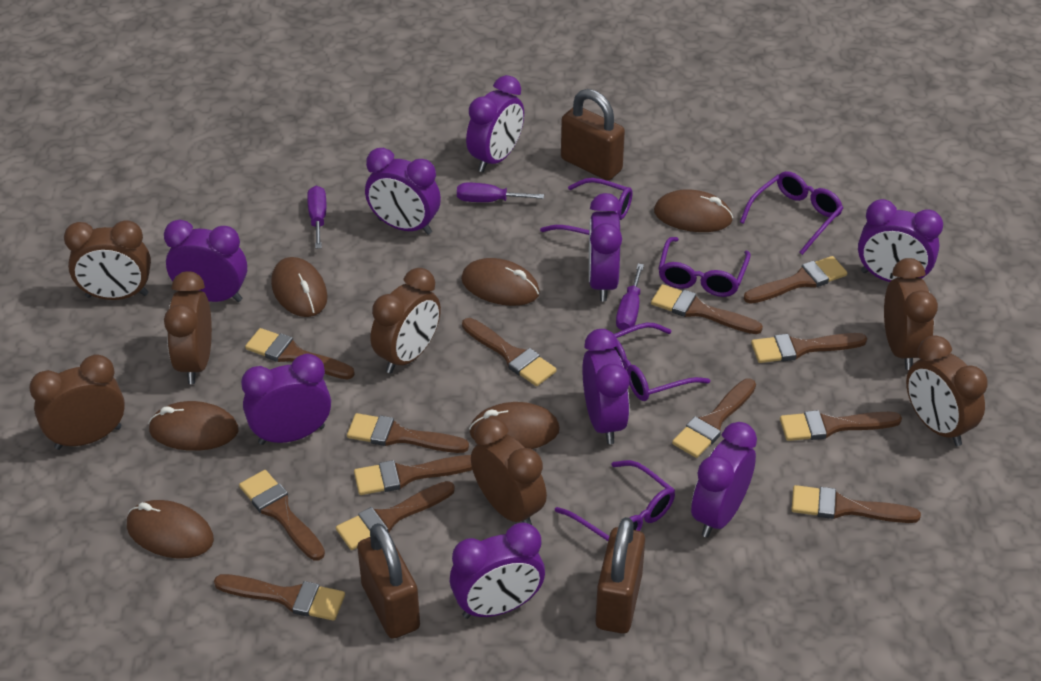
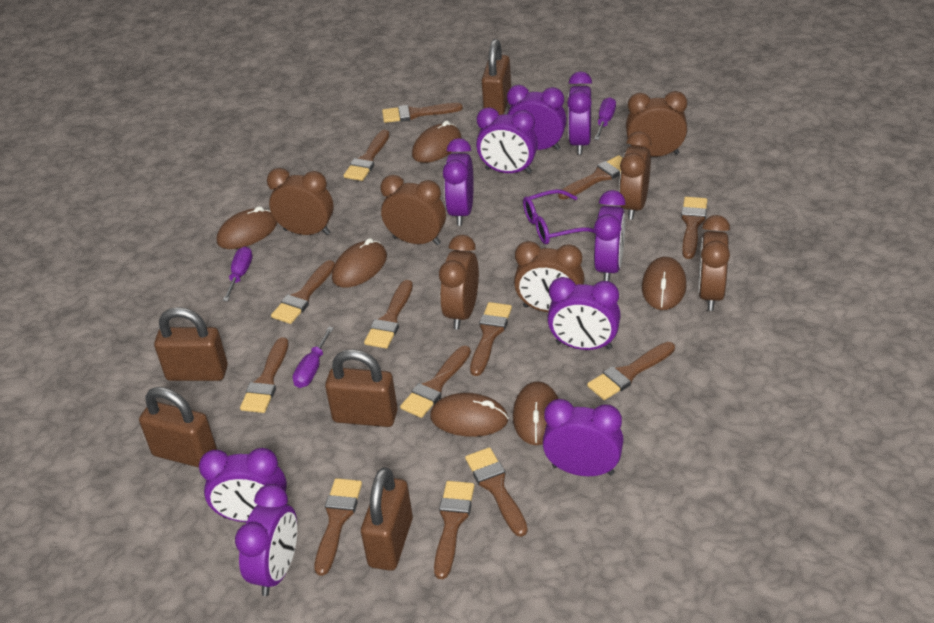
brown padlock: 3 -> 5
purple glasses: 5 -> 1

